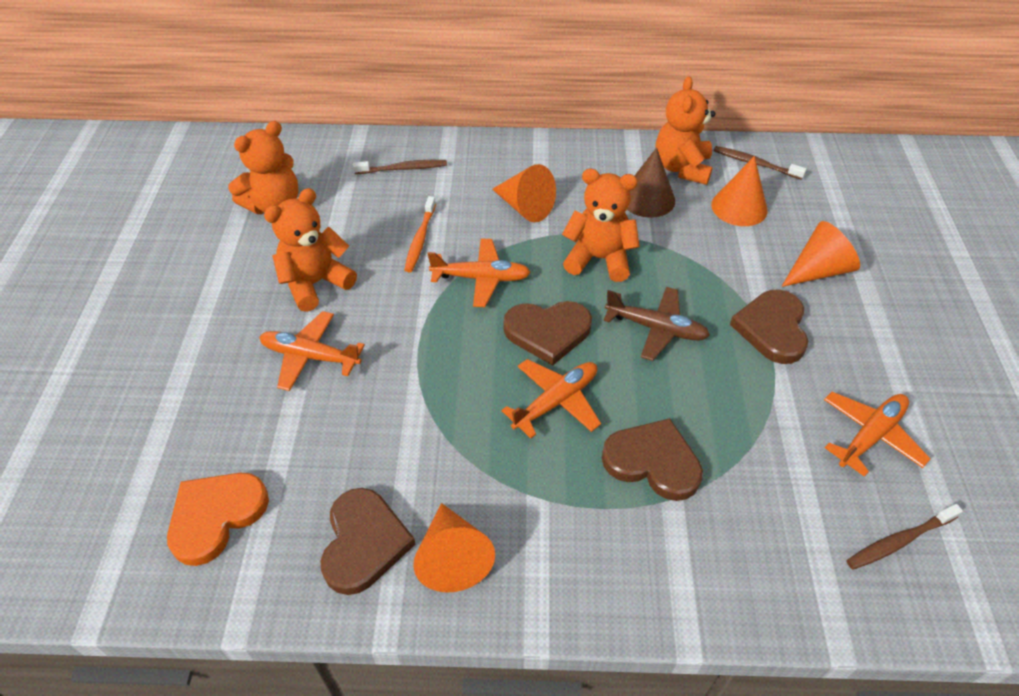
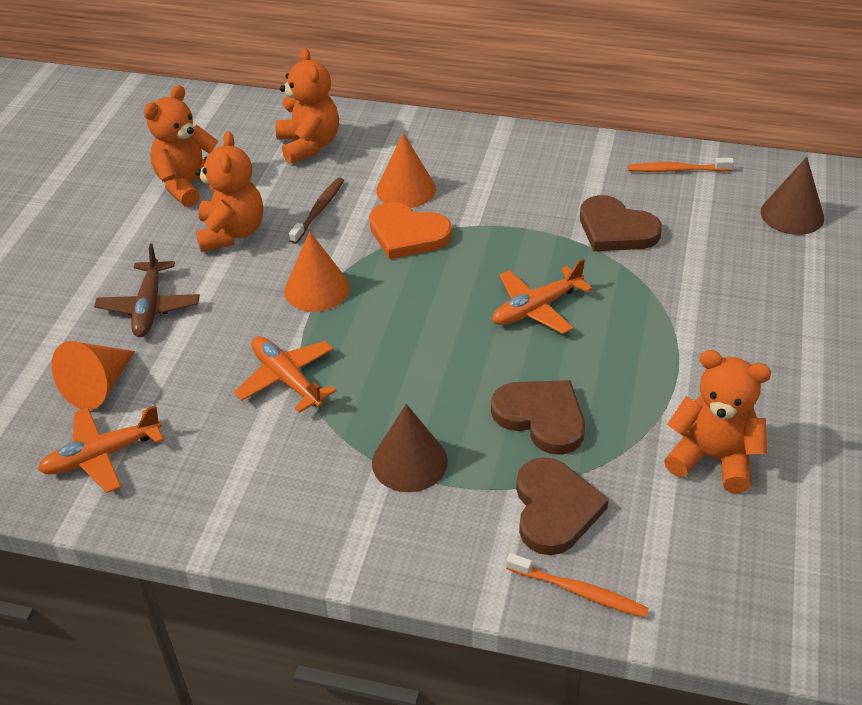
brown cone: 1 -> 2
brown heart: 4 -> 3
brown toothbrush: 3 -> 1
orange cone: 4 -> 3
orange plane: 4 -> 3
orange toothbrush: 1 -> 2

